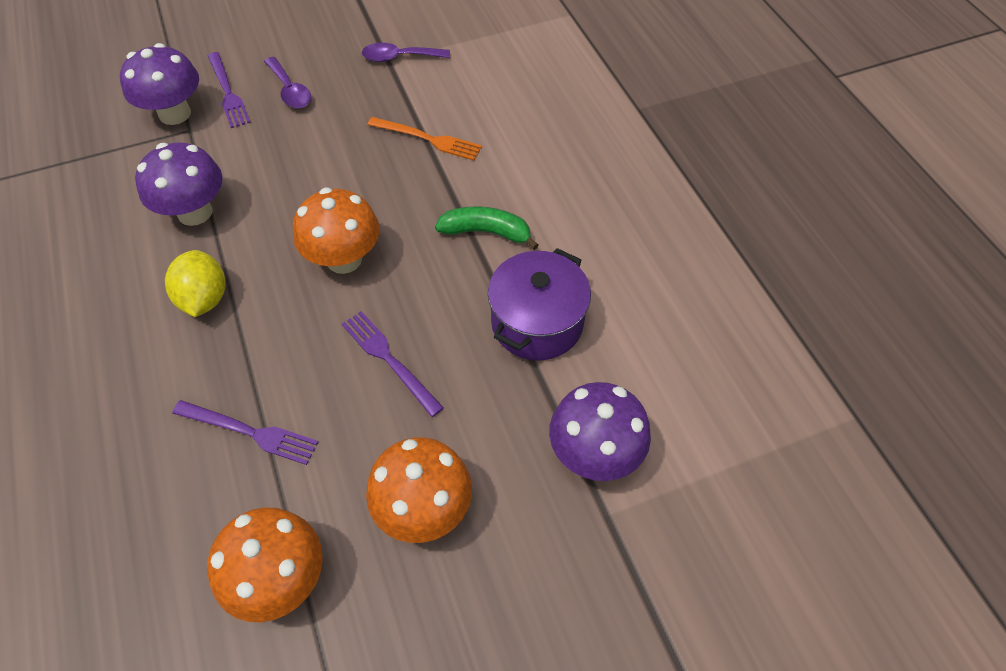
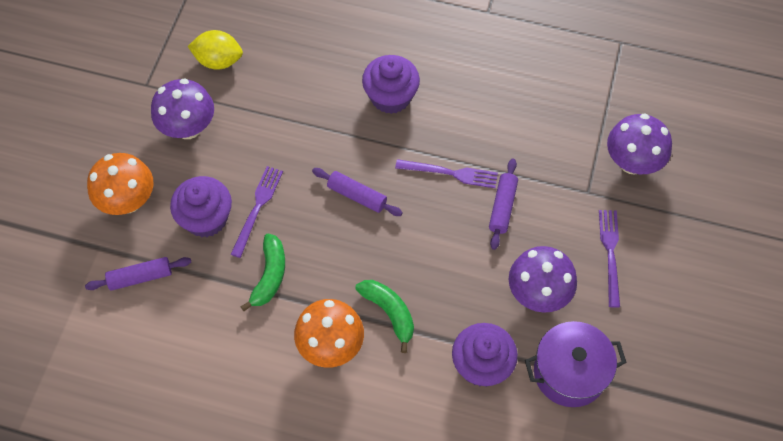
green banana: 1 -> 2
orange fork: 1 -> 0
orange mushroom: 3 -> 2
purple cupcake: 0 -> 3
purple rolling pin: 0 -> 3
purple spoon: 2 -> 0

